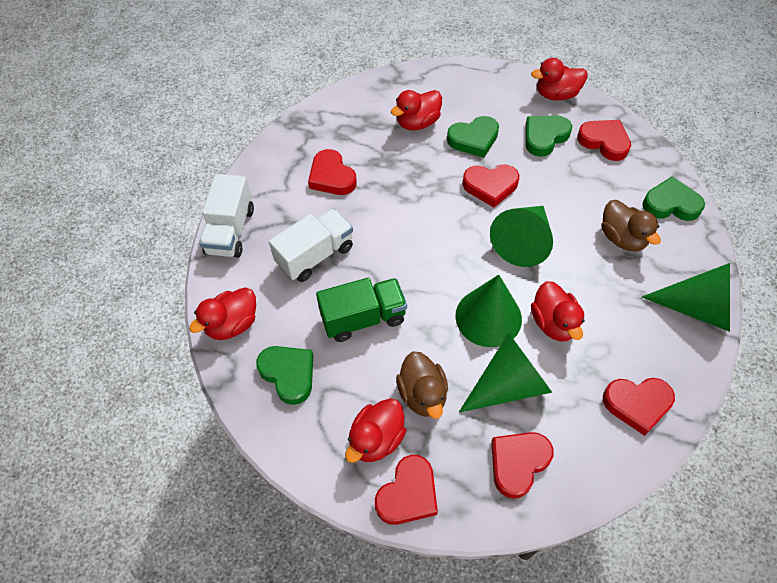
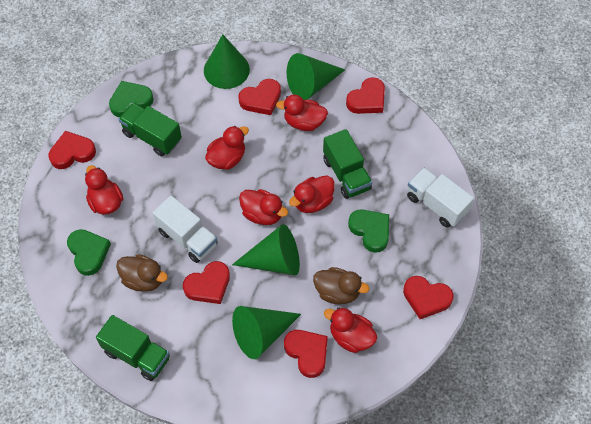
green heart: 4 -> 3
green truck: 1 -> 3
red duck: 5 -> 6

